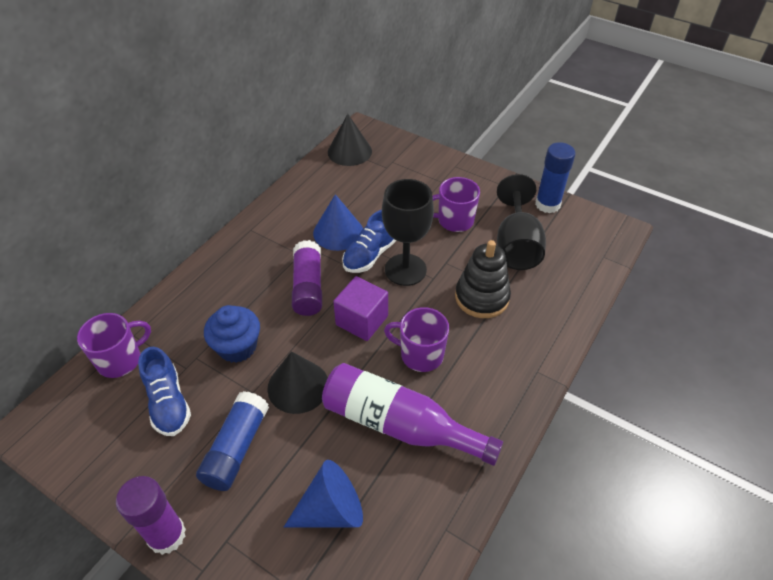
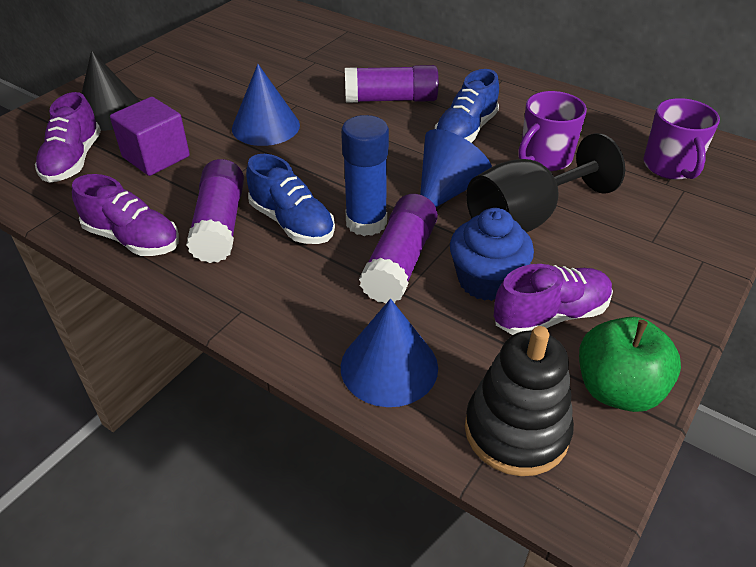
black cone: 2 -> 1
black goblet: 2 -> 1
blue cone: 2 -> 3
blue glue stick: 2 -> 1
green apple: 0 -> 1
purple bottle: 1 -> 0
purple glue stick: 2 -> 3
purple mug: 3 -> 2
purple shoe: 0 -> 3

